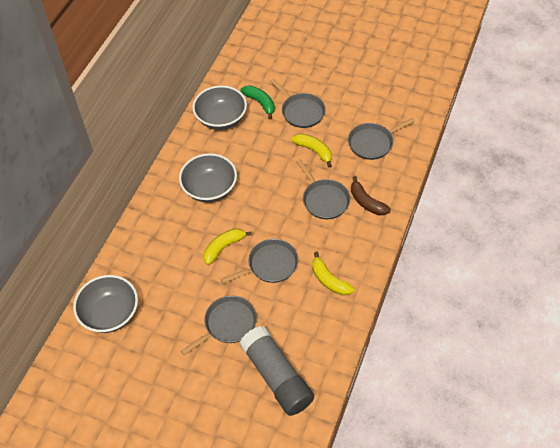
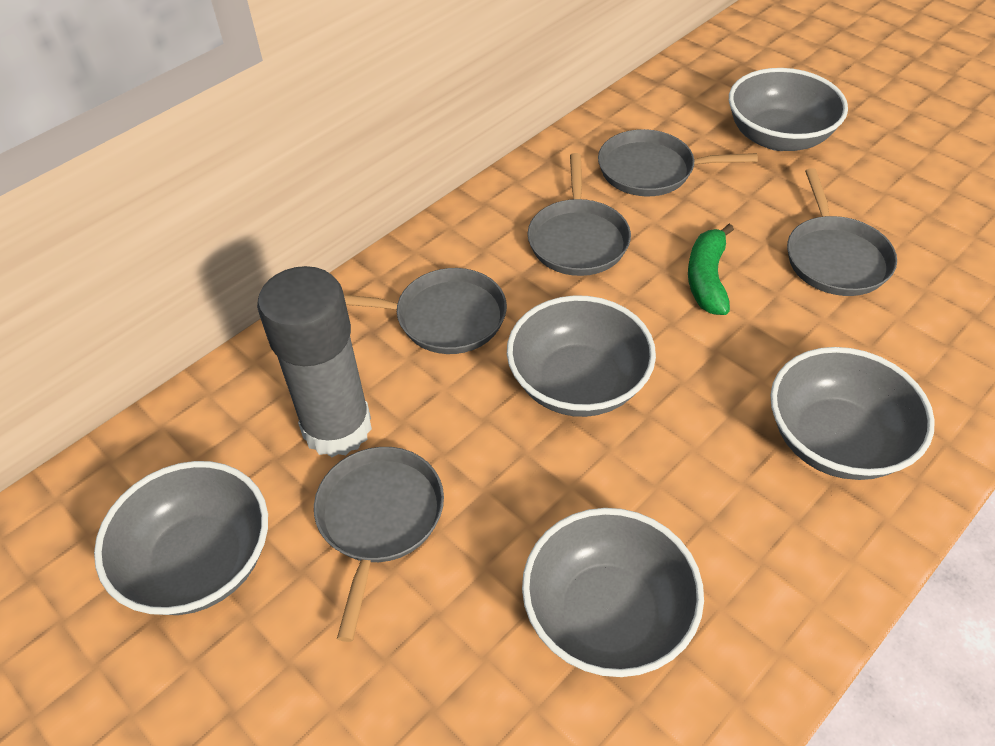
brown banana: 1 -> 0
grey bowl: 3 -> 5
yellow banana: 3 -> 0

